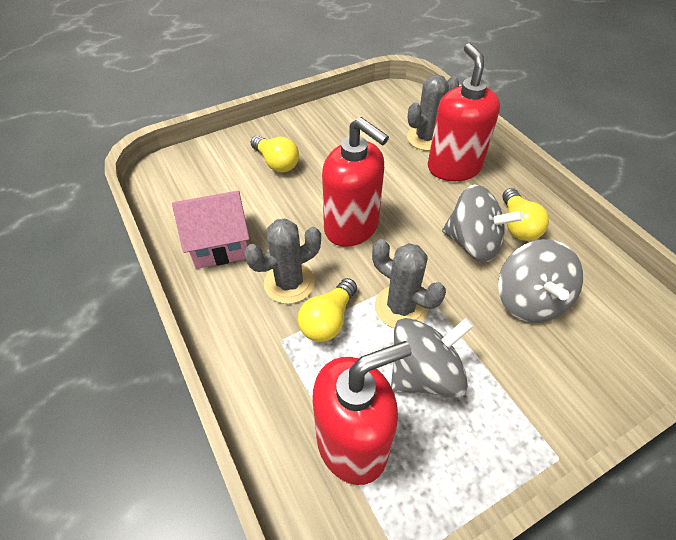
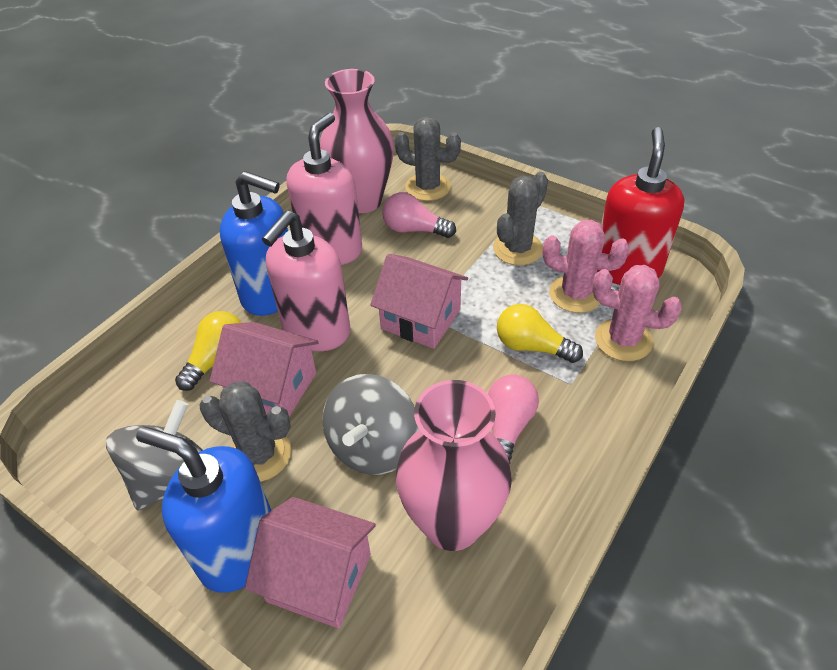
blue soap dispenser: 0 -> 2
grey spinning top: 3 -> 2
pink cactus: 0 -> 2
pink house: 1 -> 3
pink light bulb: 0 -> 2
pink soap dispenser: 0 -> 2
pink vase: 0 -> 2
red soap dispenser: 3 -> 1
yellow light bulb: 3 -> 2

